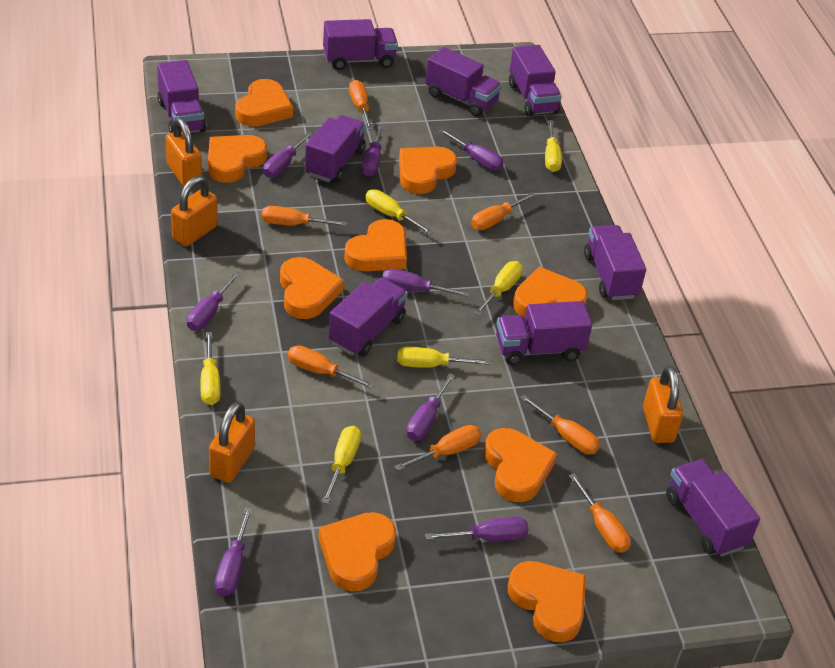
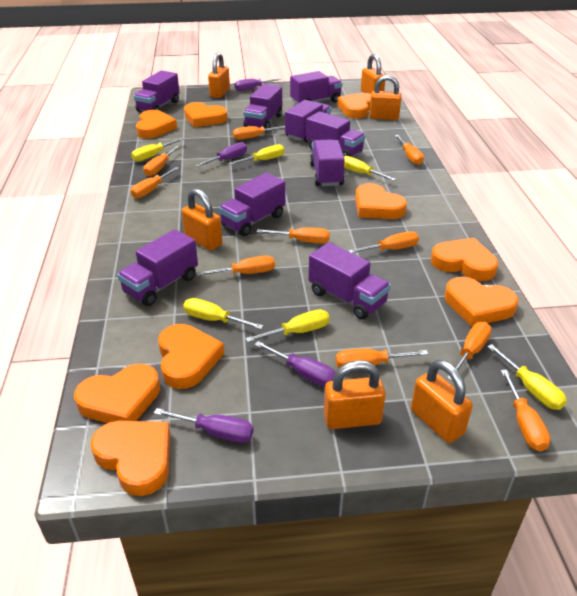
orange padlock: 4 -> 6
orange screwdriver: 7 -> 10
purple screwdriver: 8 -> 4

